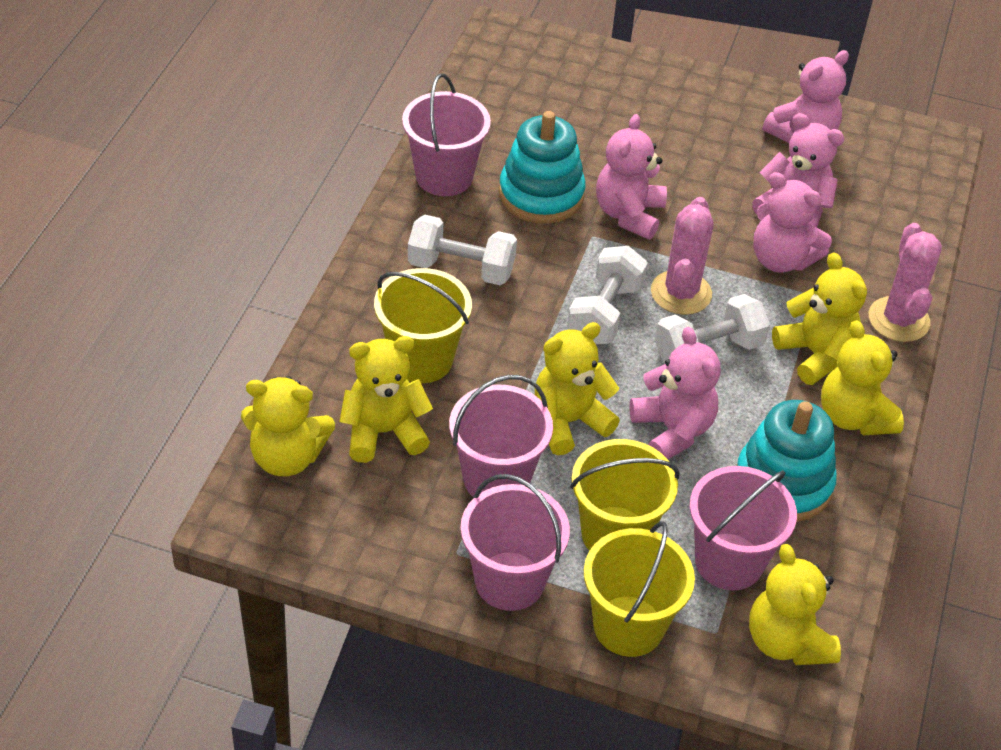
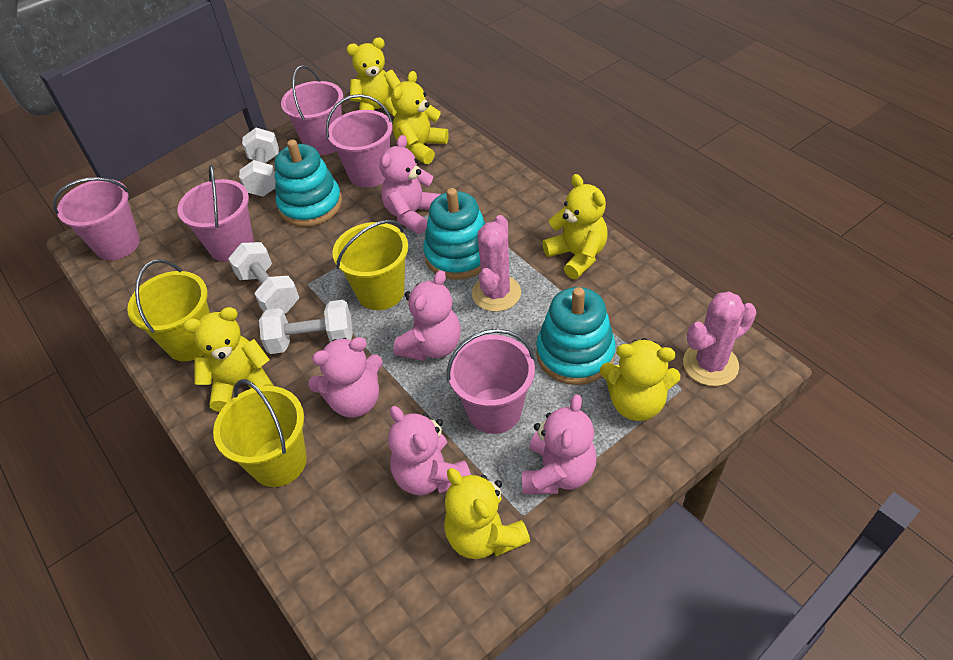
pink bucket: 4 -> 5
turquoise stacking toy: 2 -> 3

